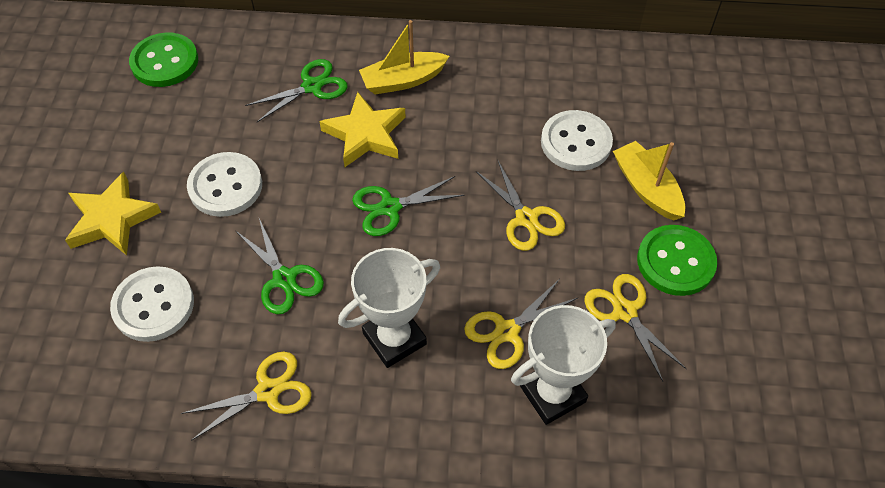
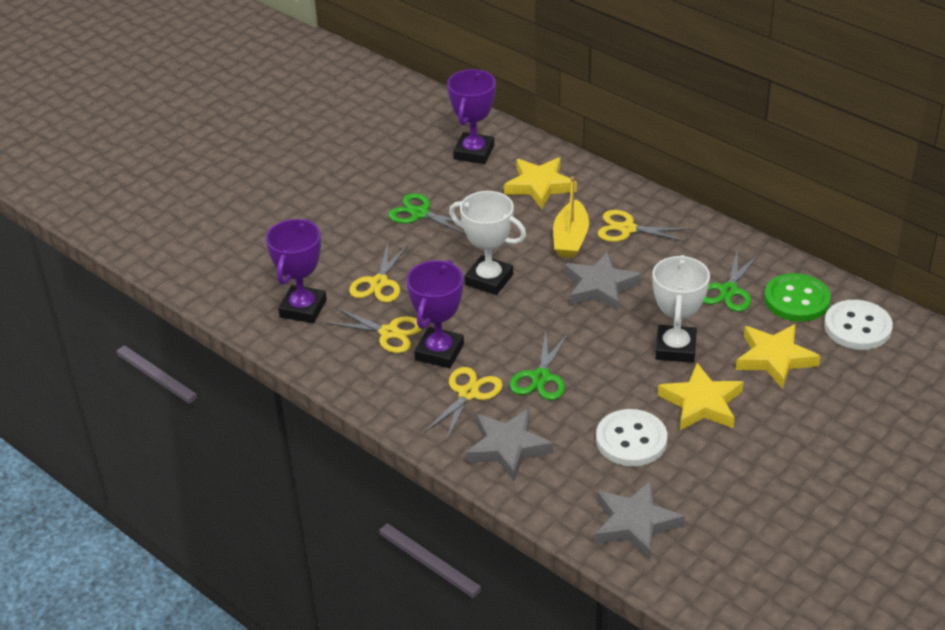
green button: 2 -> 1
grey star: 0 -> 3
purple trophy: 0 -> 3
white button: 3 -> 2
yellow boat: 2 -> 1
yellow star: 2 -> 3

